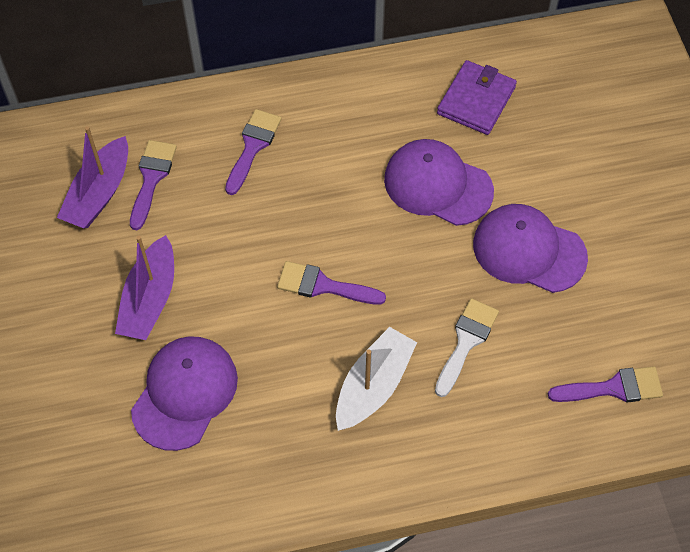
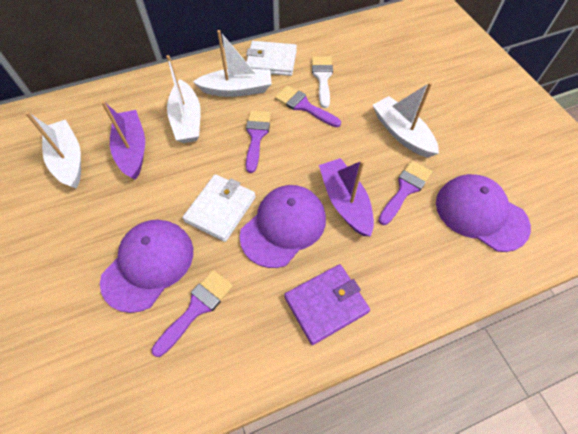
white boat: 1 -> 4
white wallet: 0 -> 2

